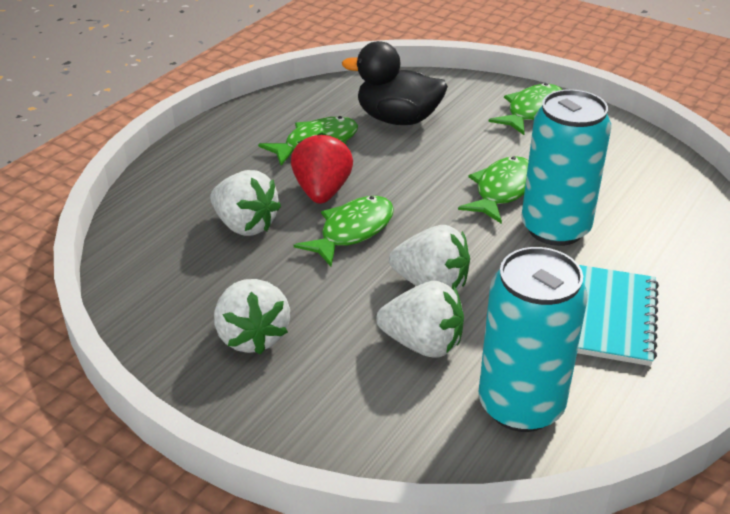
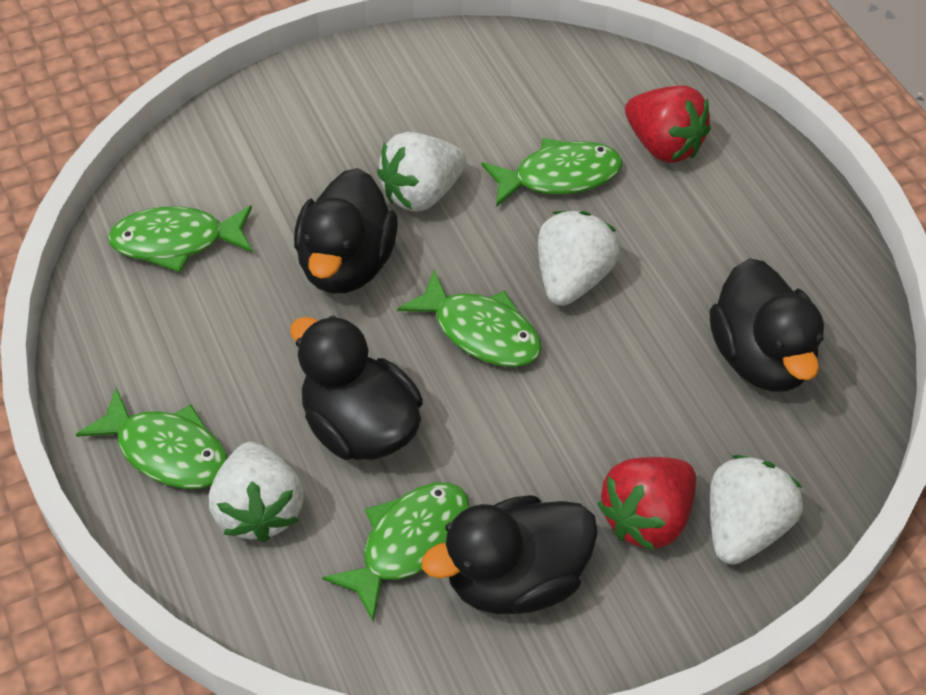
black duck: 1 -> 4
green fish: 4 -> 5
red strawberry: 1 -> 2
turquoise can: 2 -> 0
turquoise notebook: 1 -> 0

